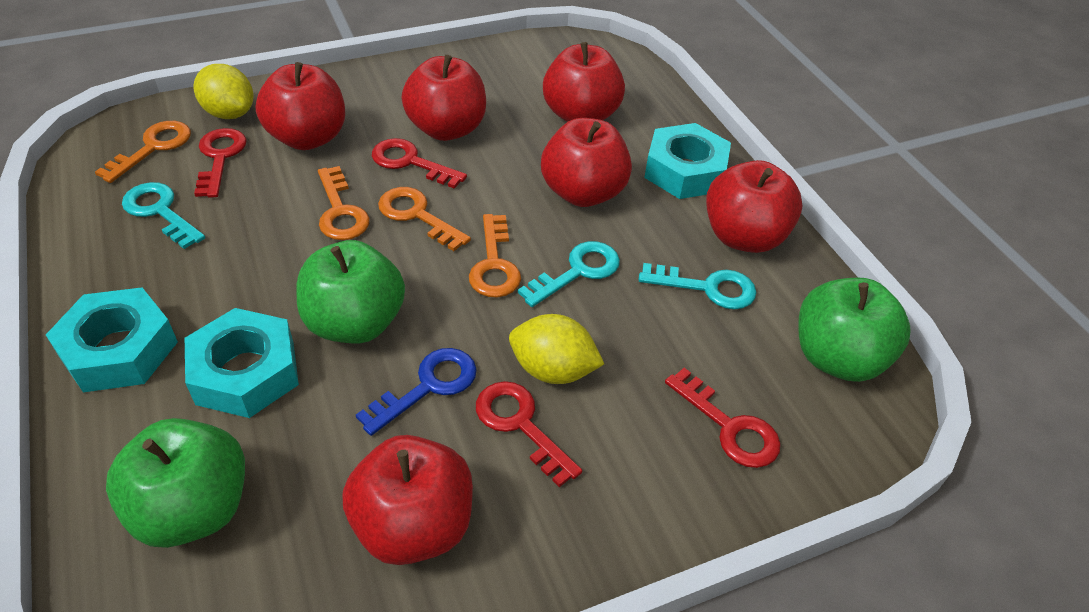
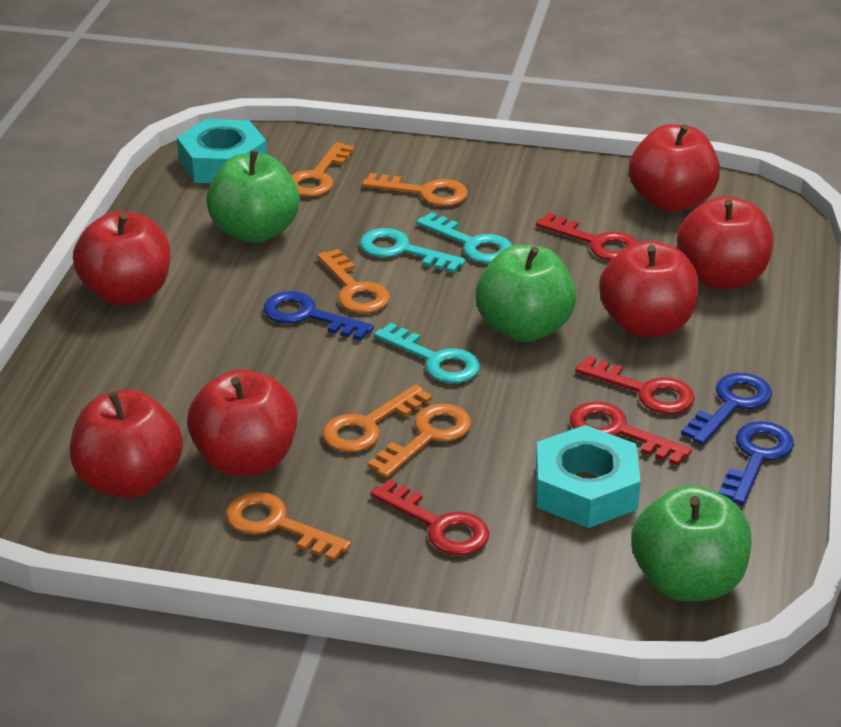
blue key: 1 -> 3
orange key: 4 -> 6
turquoise nut: 3 -> 2
yellow lemon: 2 -> 0

